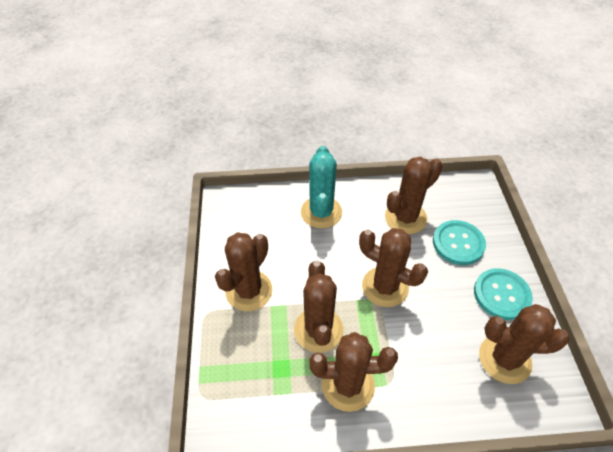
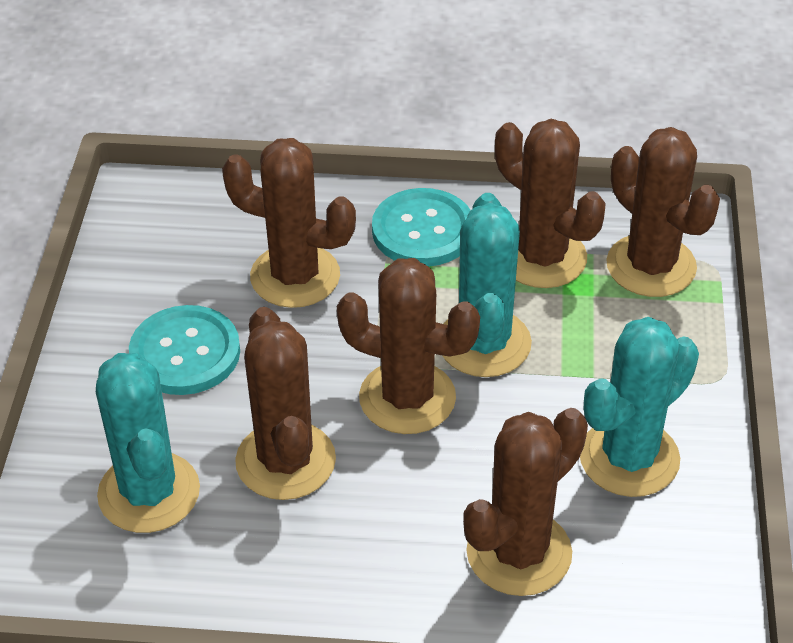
turquoise cactus: 1 -> 3

